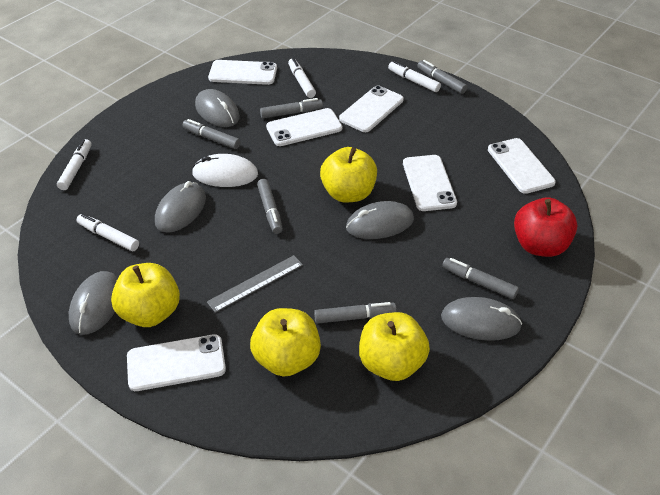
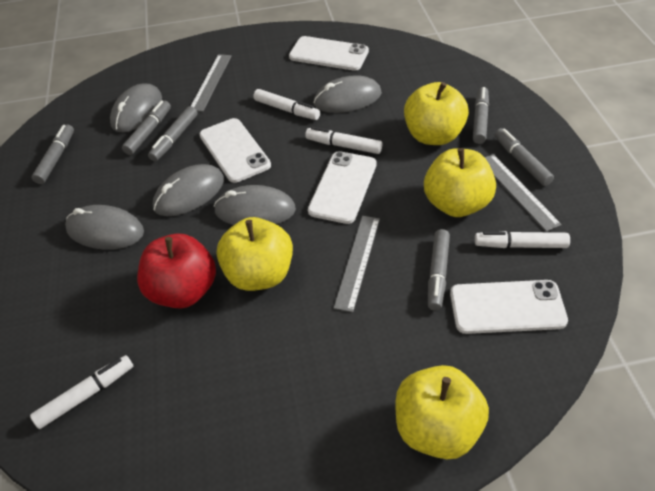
grey ruler: 1 -> 3
white mouse: 1 -> 0
white phone: 6 -> 4

